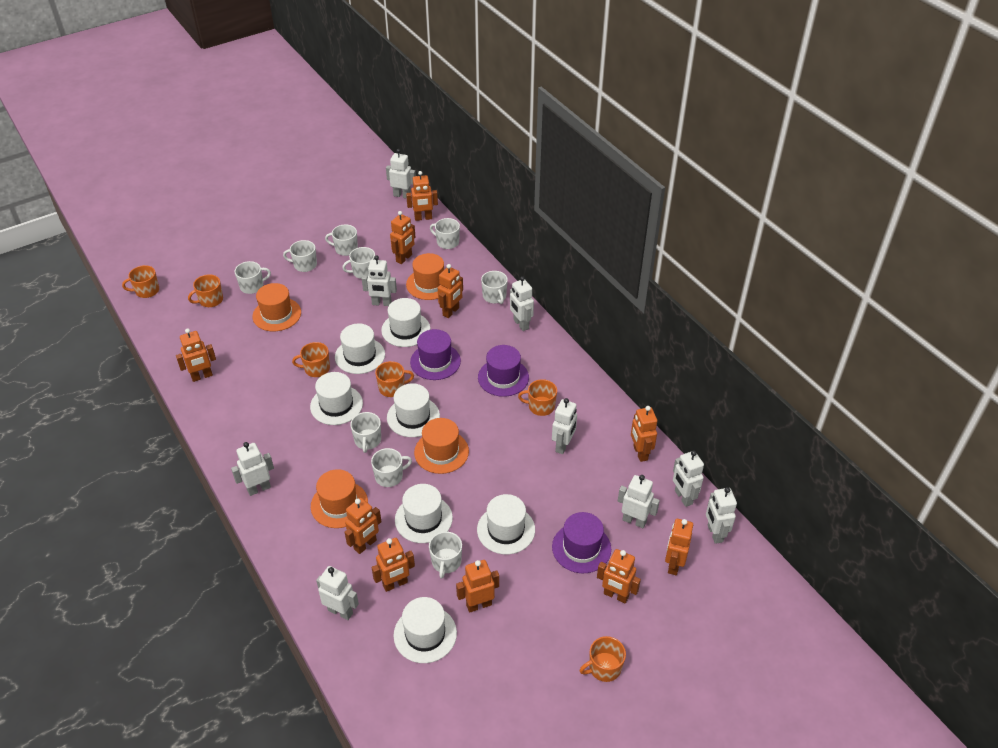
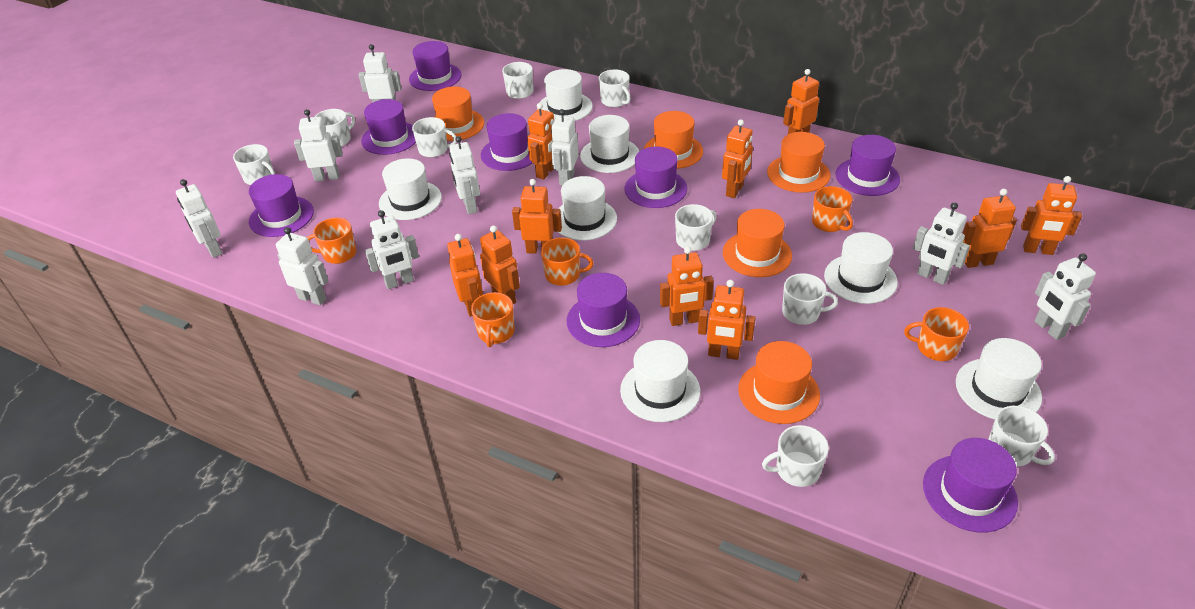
orange hat: 4 -> 5
orange mug: 6 -> 5
purple hat: 3 -> 8

